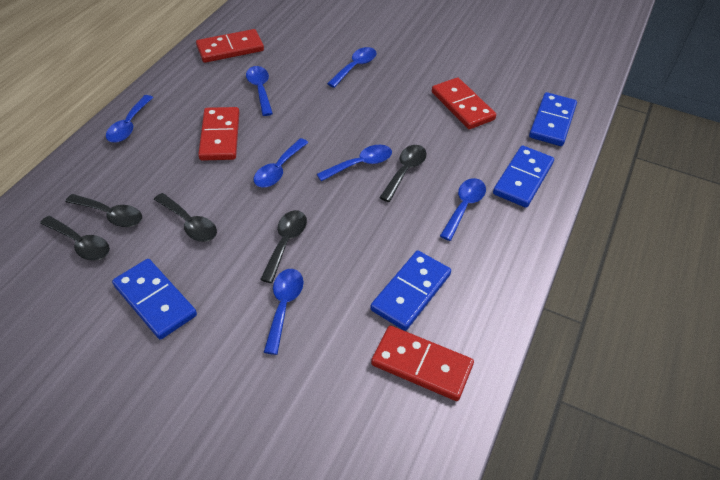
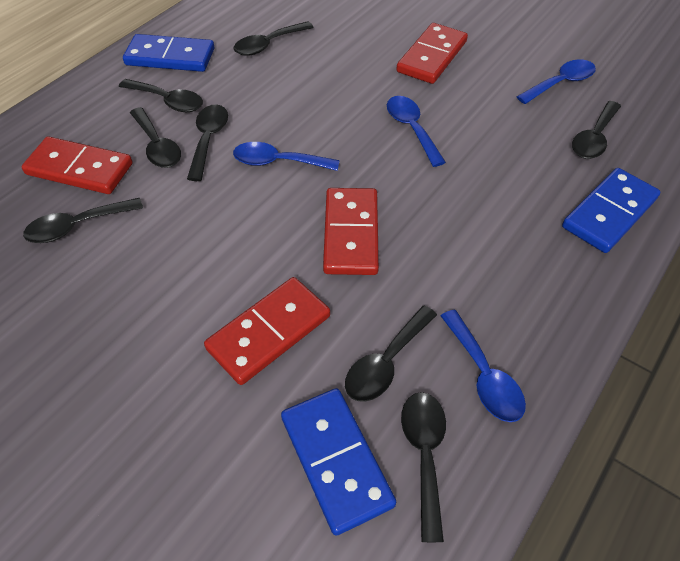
black spoon: 5 -> 8
blue domino: 4 -> 3
blue spoon: 7 -> 4

